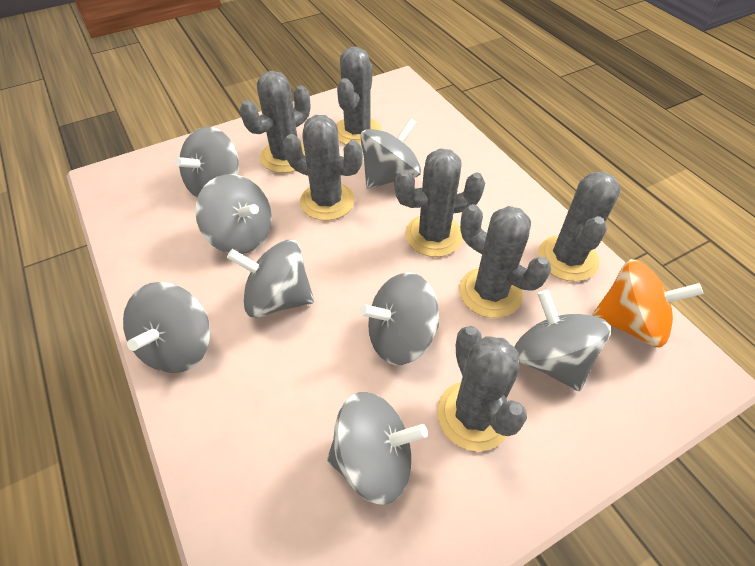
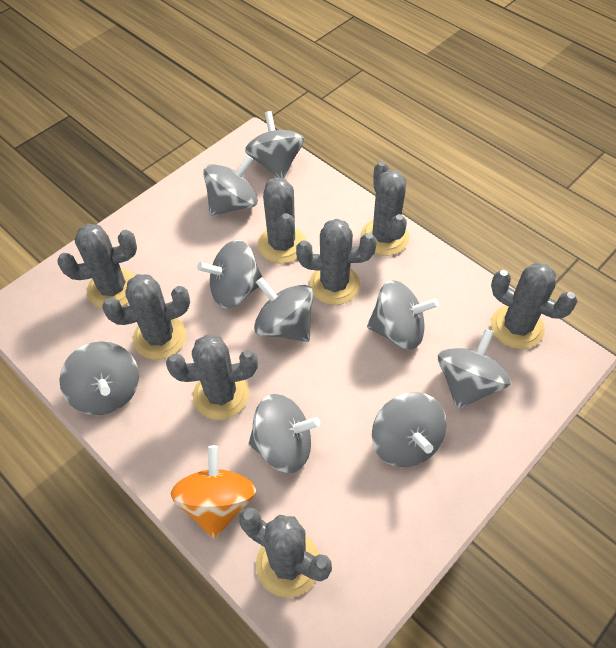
grey cactus: 7 -> 8
grey spinning top: 8 -> 9

